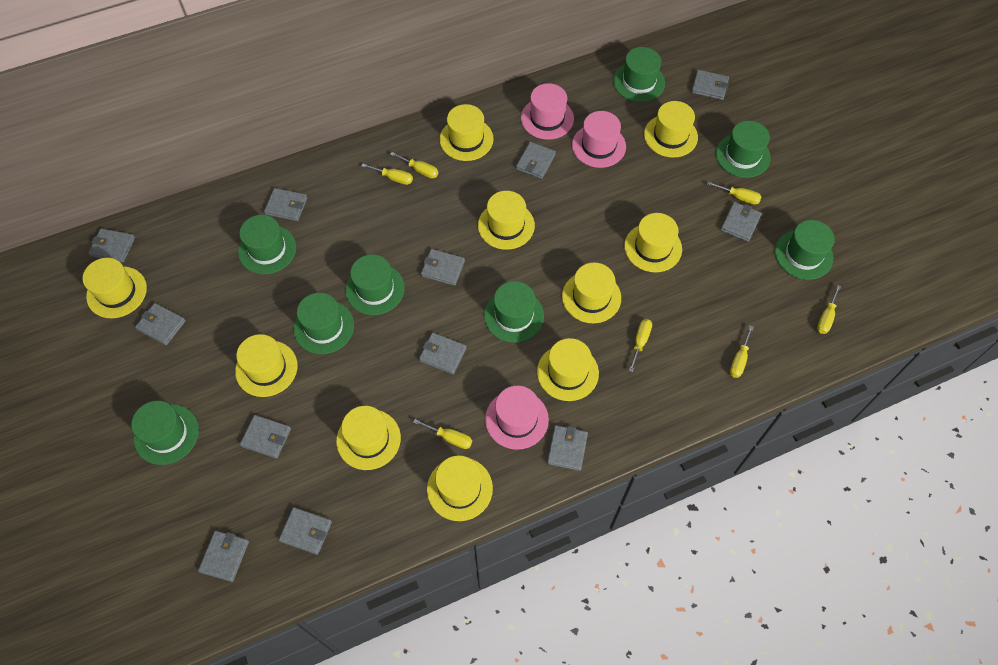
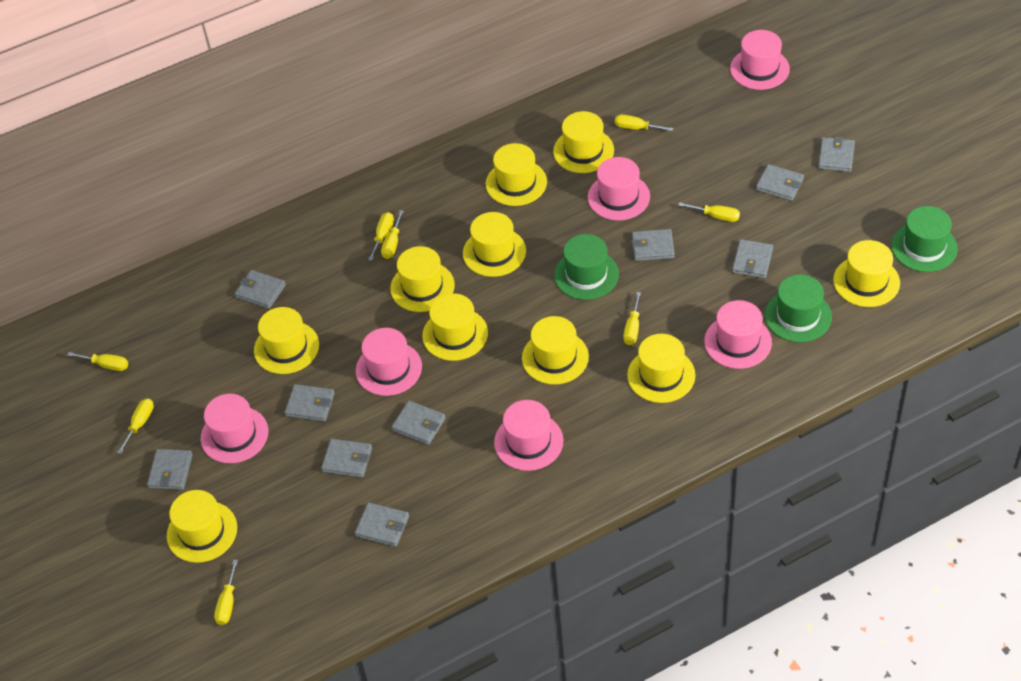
green hat: 8 -> 3
grey wallet: 12 -> 10
pink hat: 3 -> 6
yellow screwdriver: 7 -> 8

